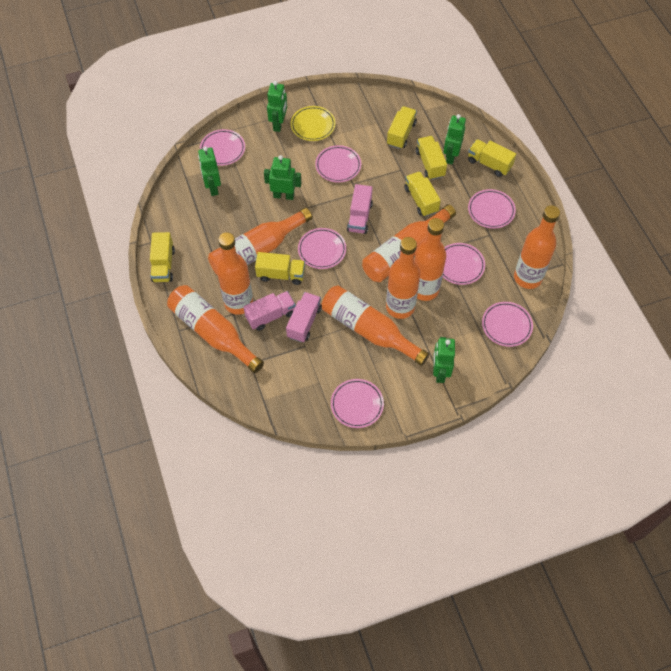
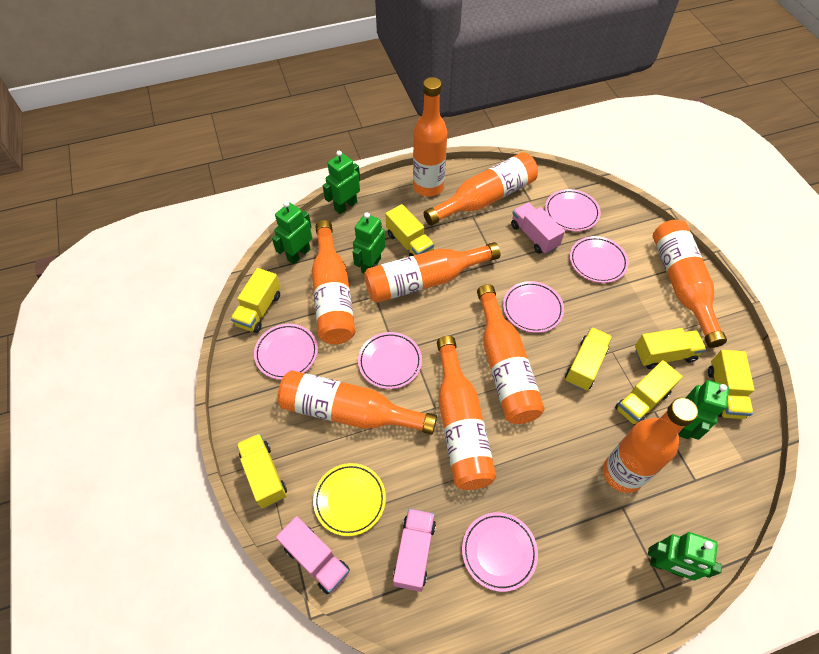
orange bottle: 8 -> 9
pink plate: 7 -> 6
yellow truck: 6 -> 7

